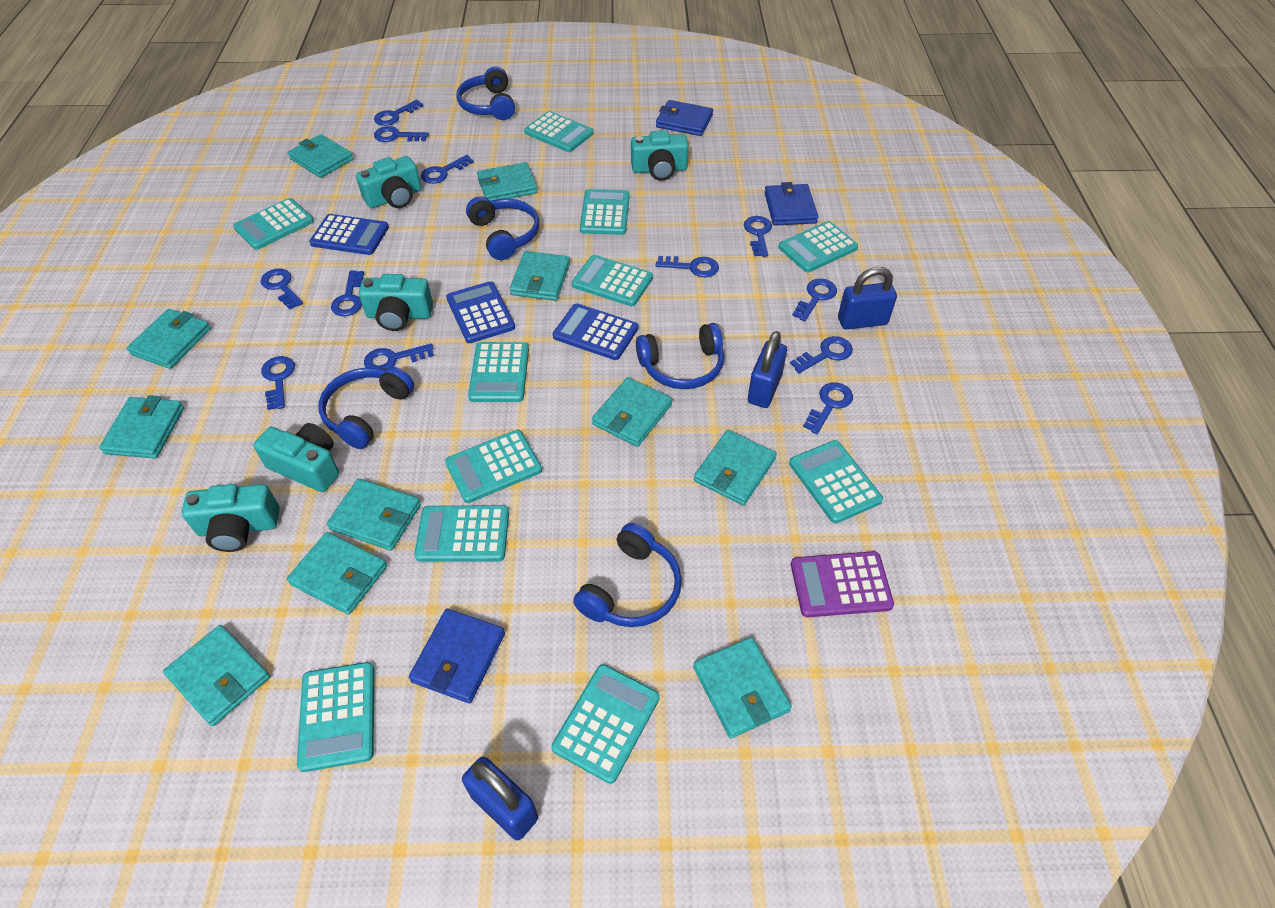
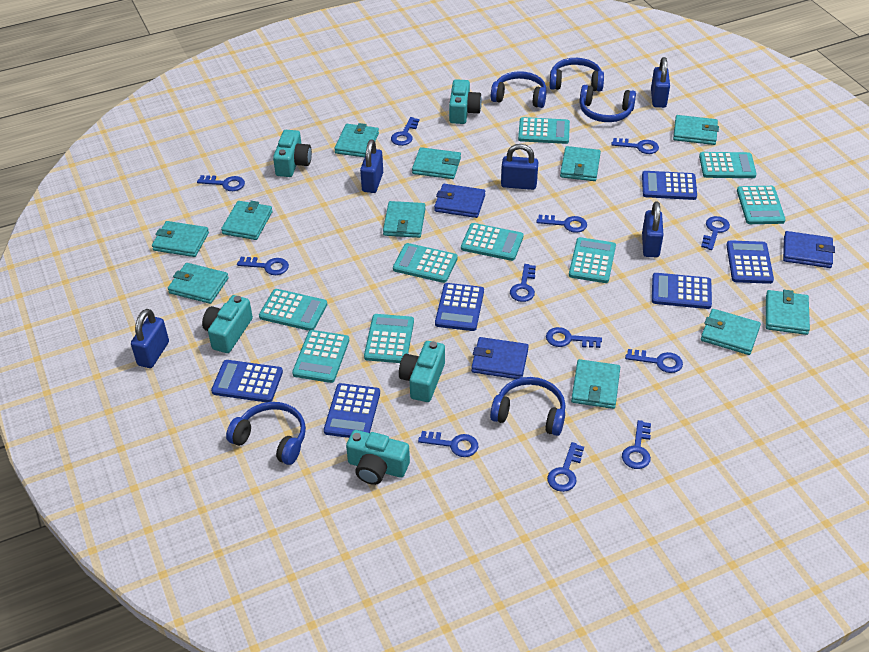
blue calculator: 3 -> 6
blue padlock: 3 -> 5
purple calculator: 1 -> 0
turquoise calculator: 11 -> 9

